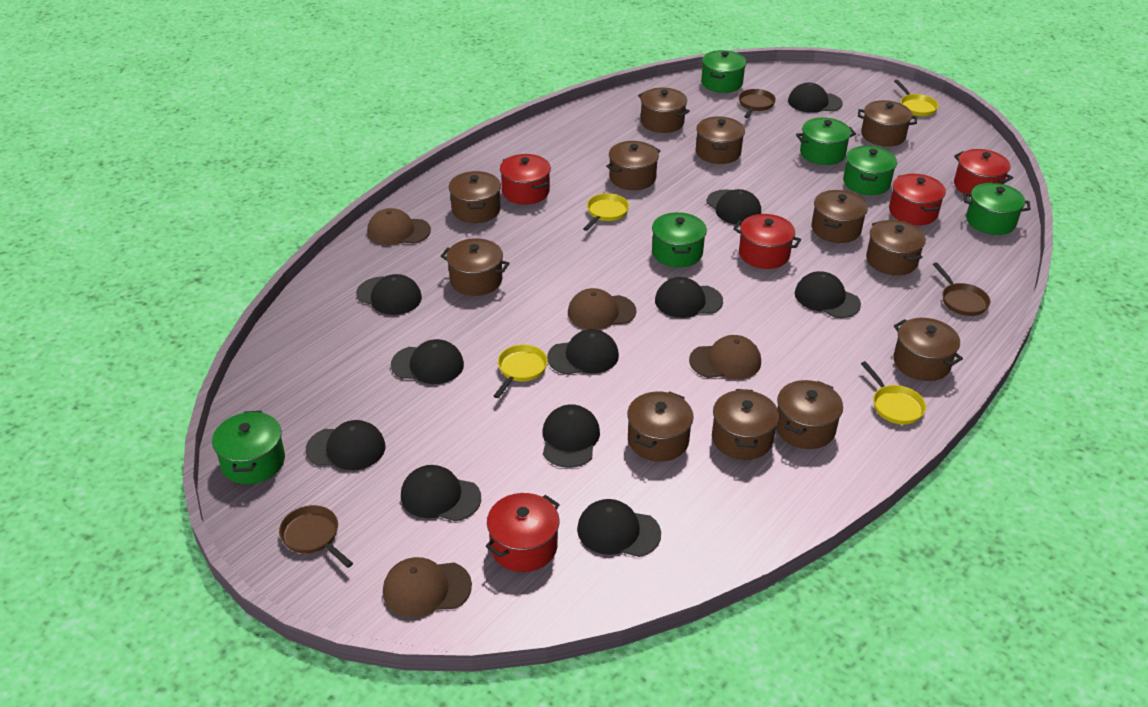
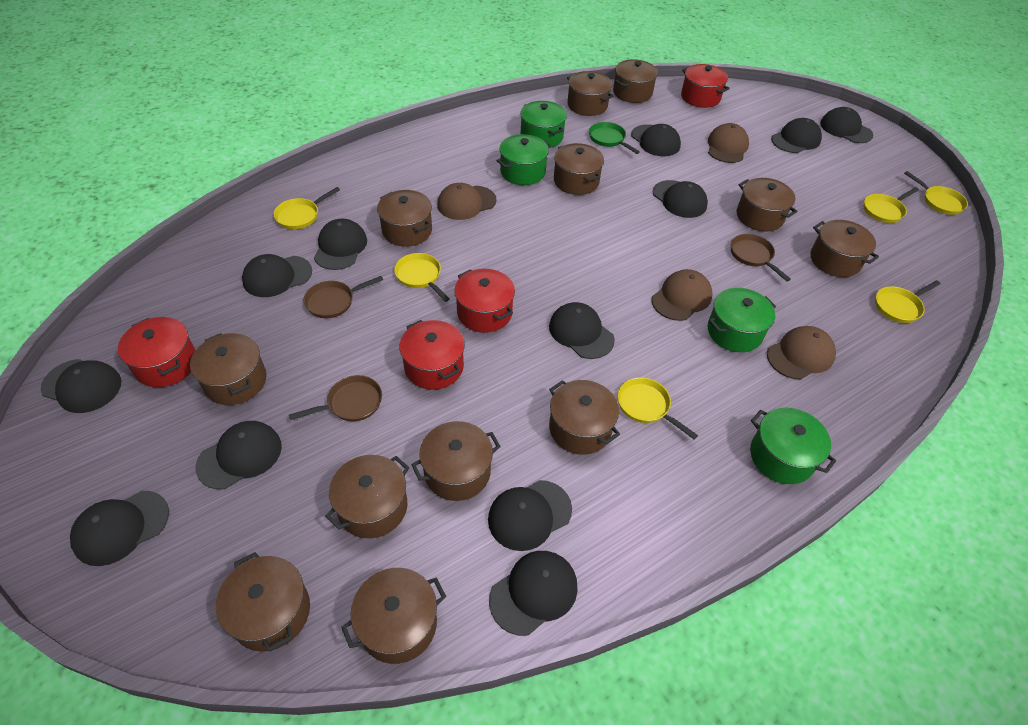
black cap: 11 -> 12
green pan: 0 -> 1
green pot: 6 -> 4
red pot: 5 -> 4
yellow pan: 4 -> 6

